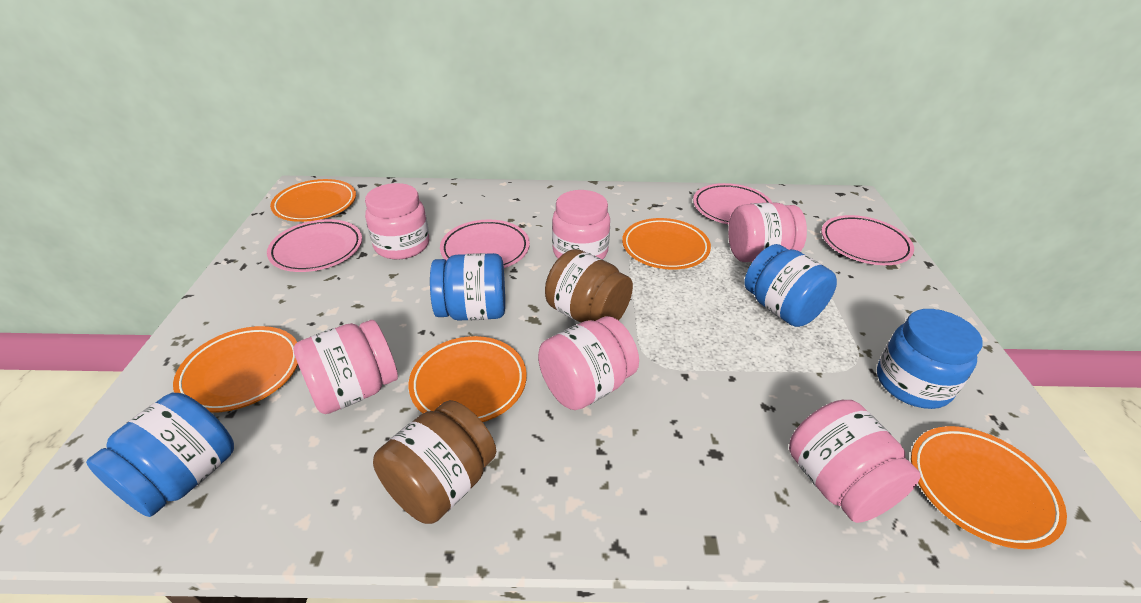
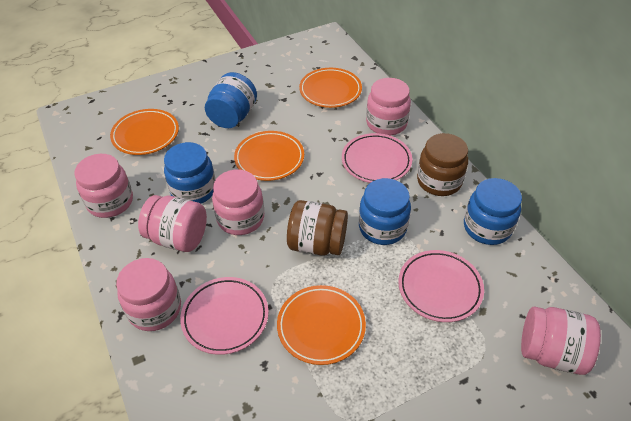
orange plate: 5 -> 4
pink plate: 4 -> 3

